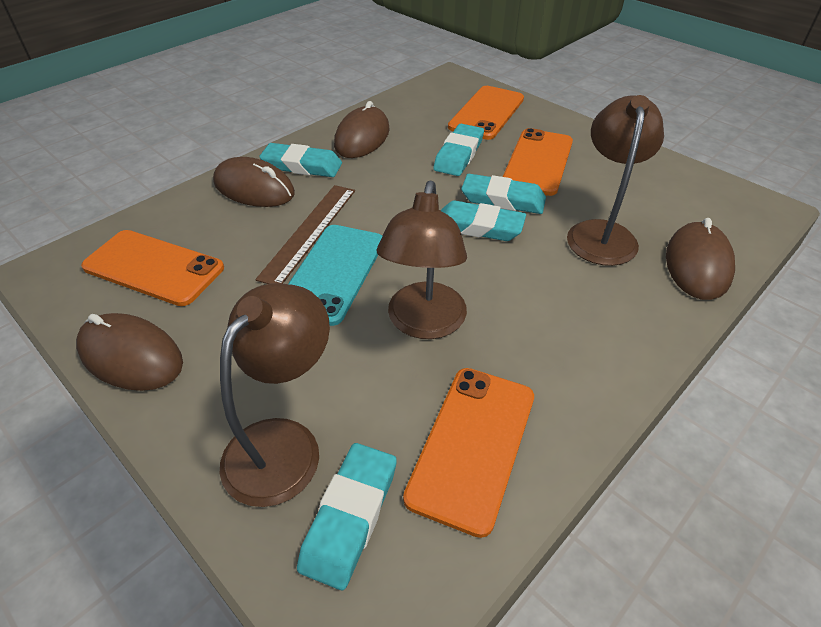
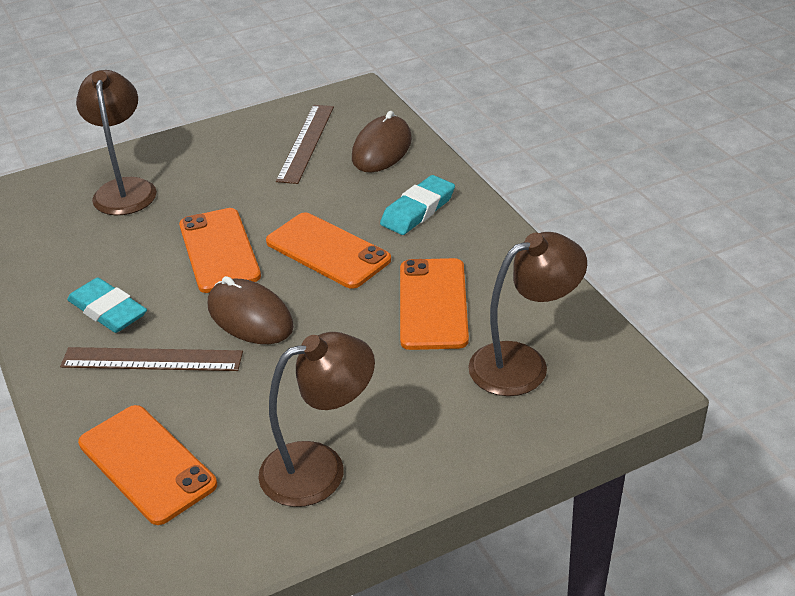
brown mouse: 4 -> 2
brown ruler: 1 -> 2
turquoise eraser: 5 -> 2
turquoise phone: 1 -> 0

